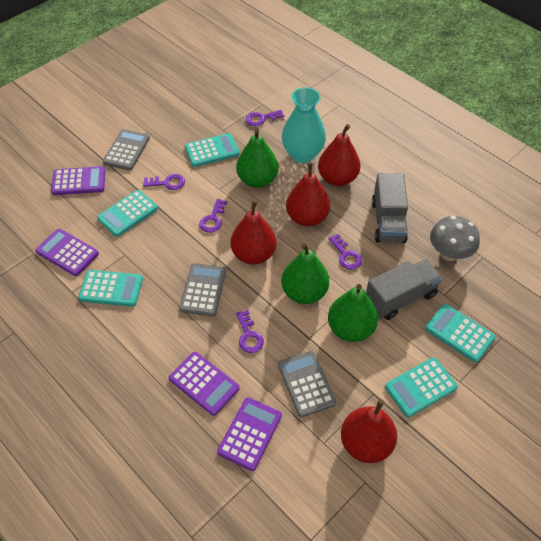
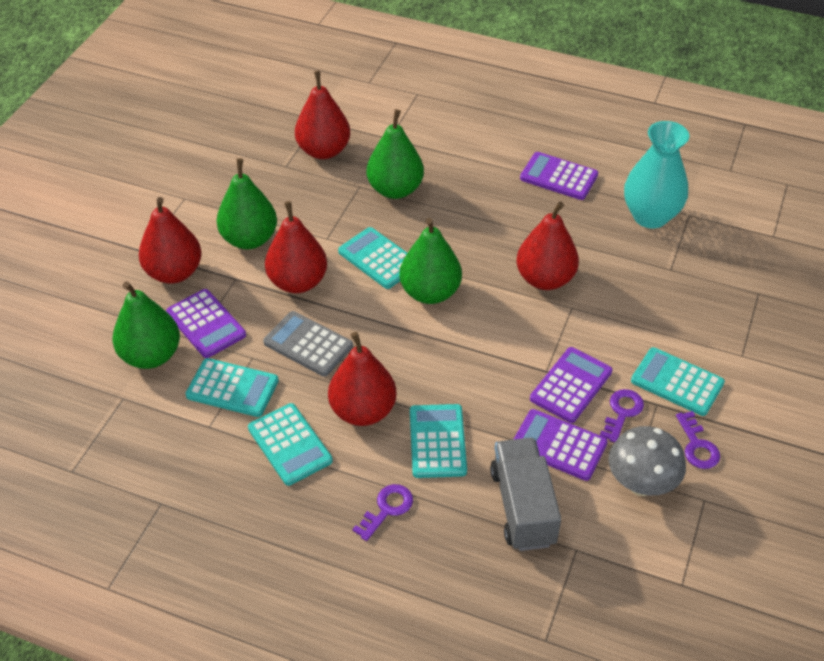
green pear: 3 -> 4
grey calculator: 3 -> 1
grey truck: 2 -> 1
purple key: 5 -> 3
red pear: 4 -> 5

